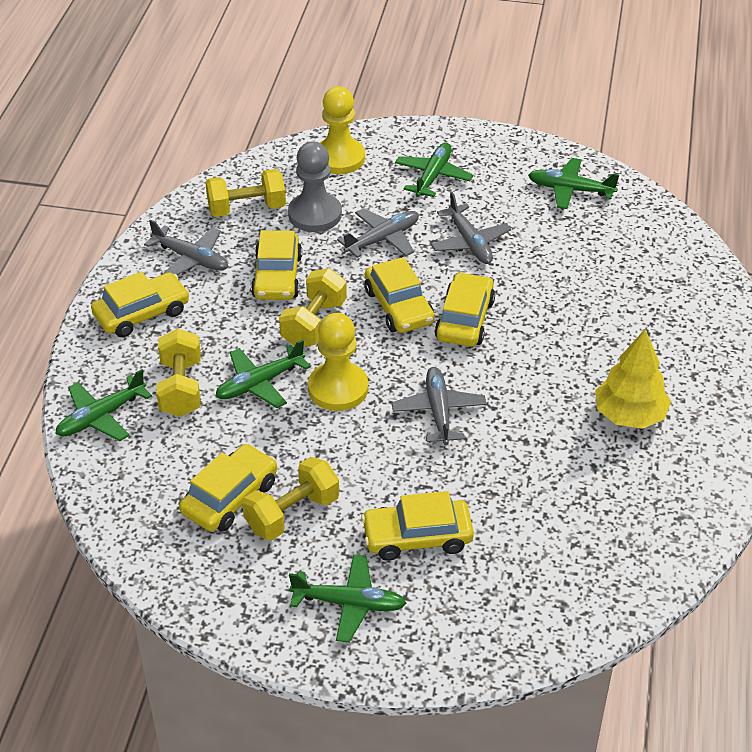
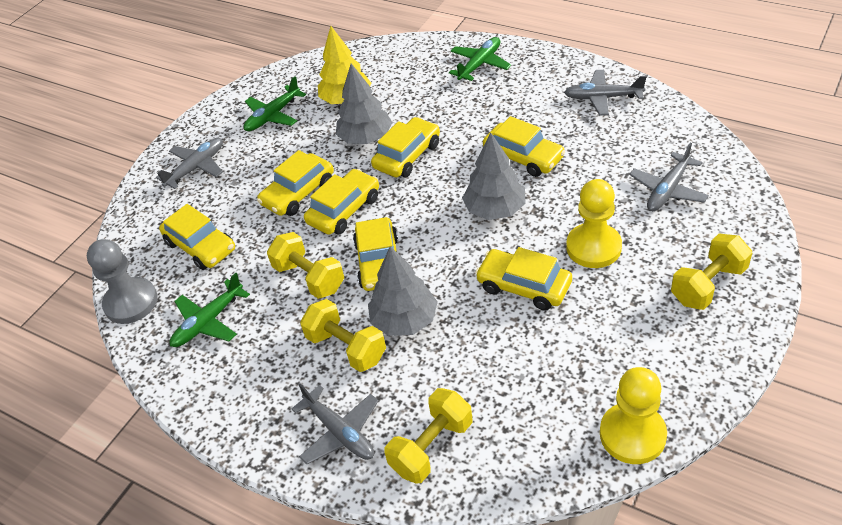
green plane: 5 -> 3
grey tree: 0 -> 3
yellow car: 6 -> 7

